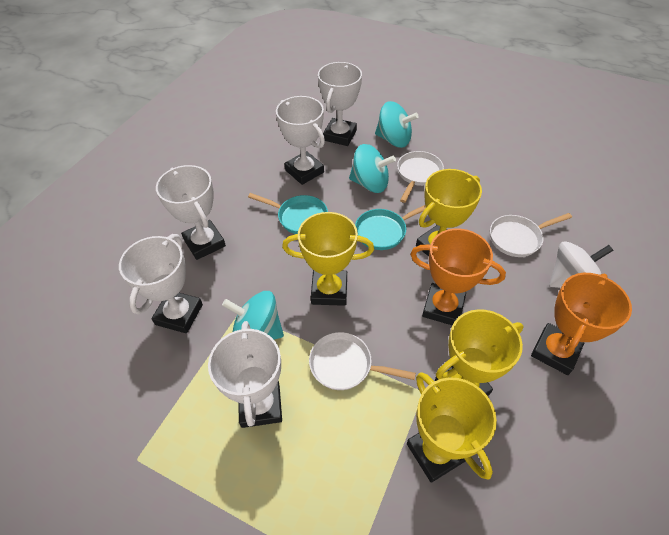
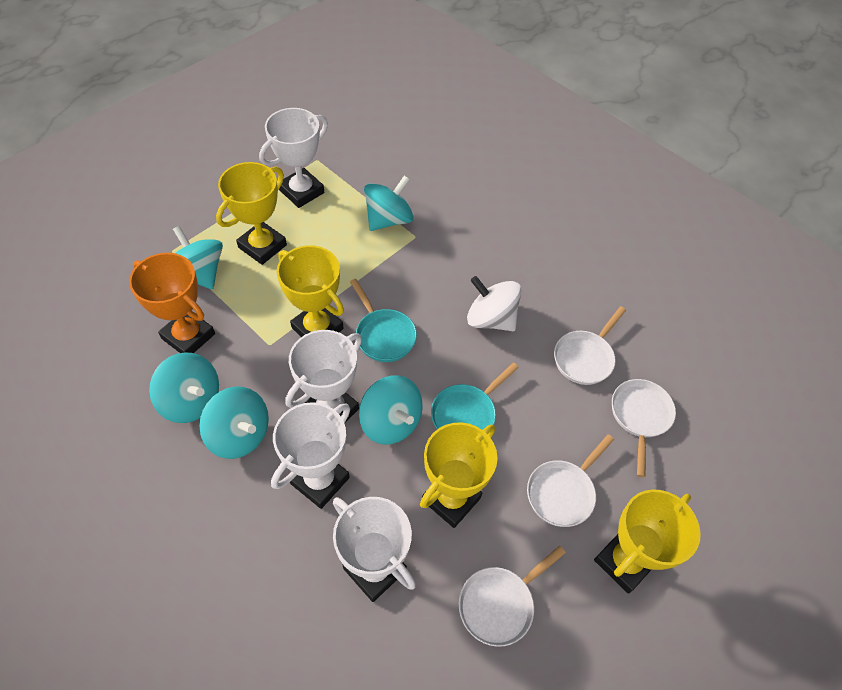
orange trophy: 2 -> 1
turquoise spinning top: 3 -> 5
white pan: 3 -> 4
white trophy: 5 -> 4

